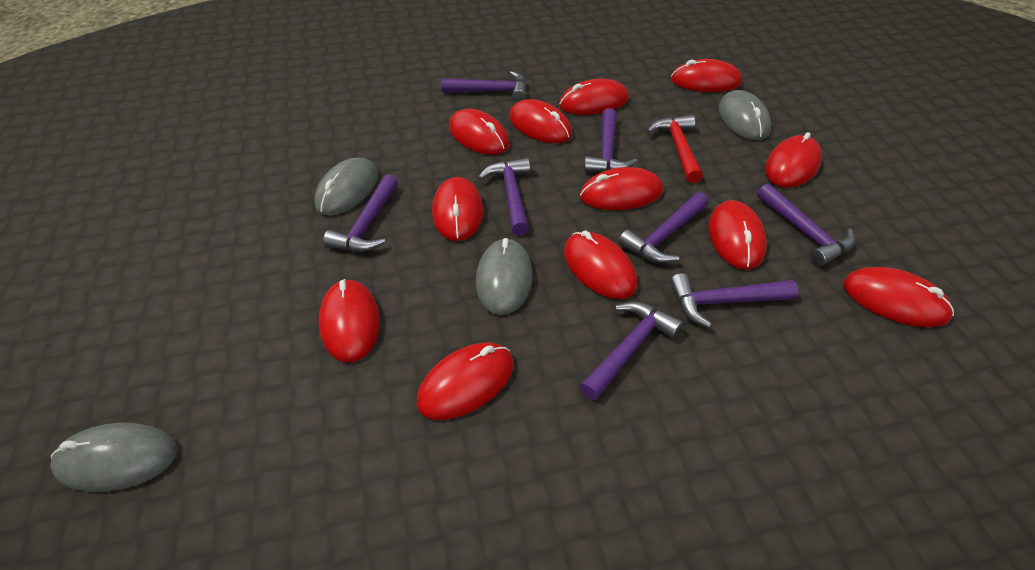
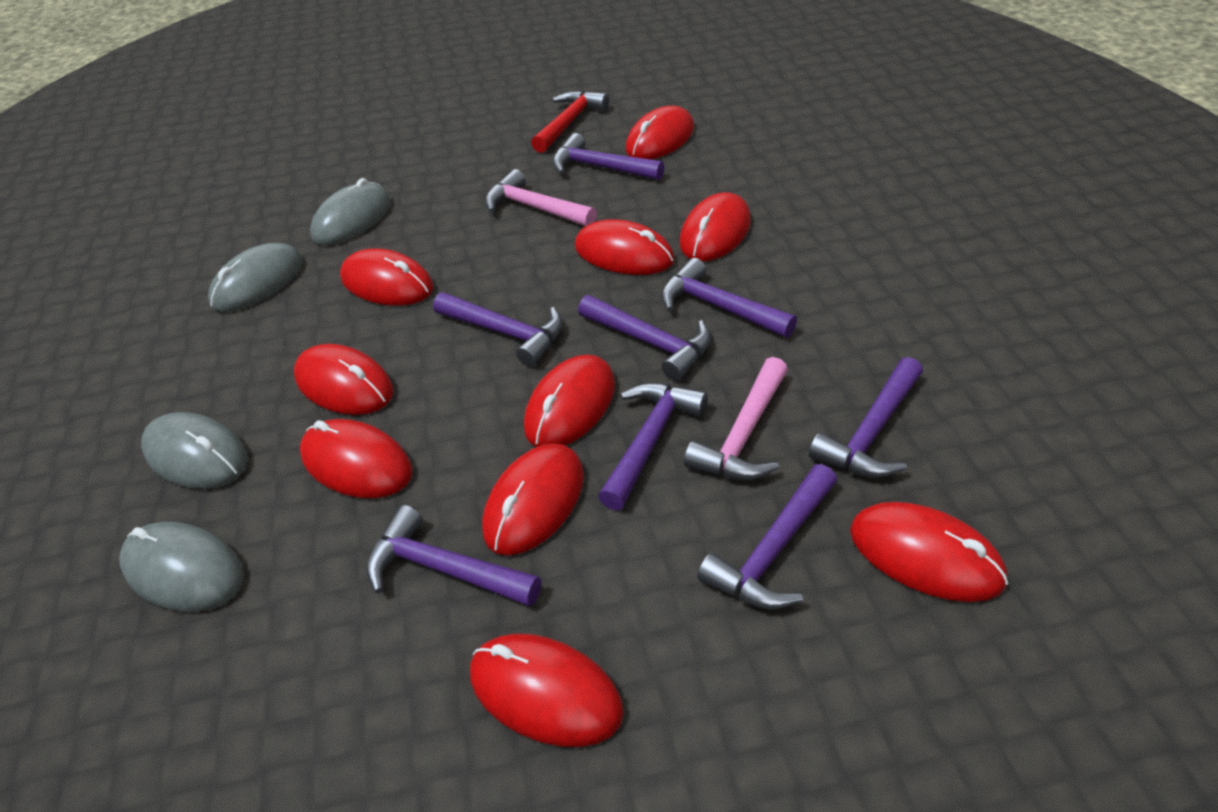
pink hammer: 0 -> 2
red mouse: 12 -> 10

